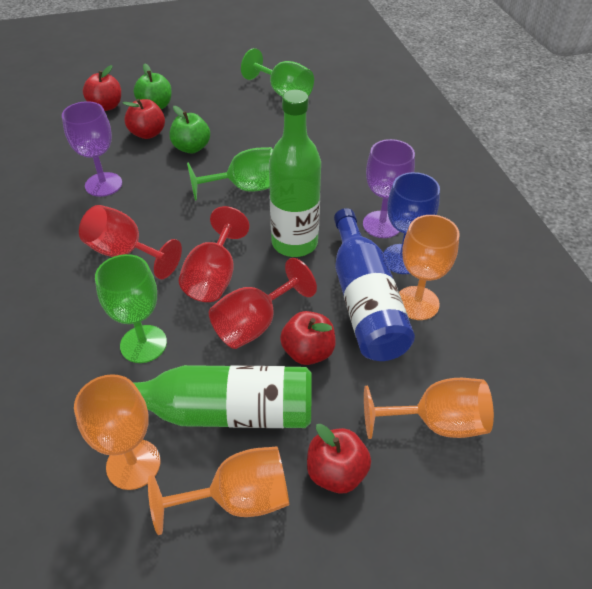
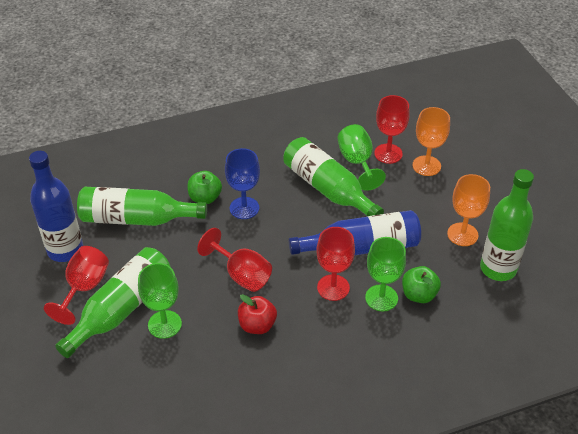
blue bottle: 1 -> 2
green bottle: 2 -> 4
orange goblet: 4 -> 2
purple goblet: 2 -> 0
red apple: 4 -> 1
red goblet: 3 -> 4

